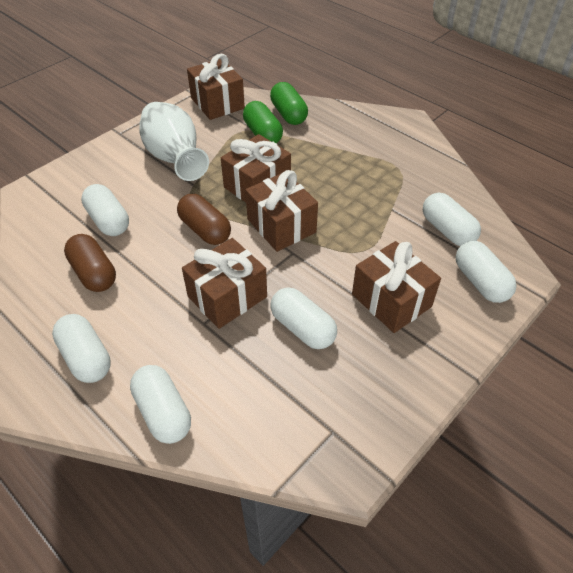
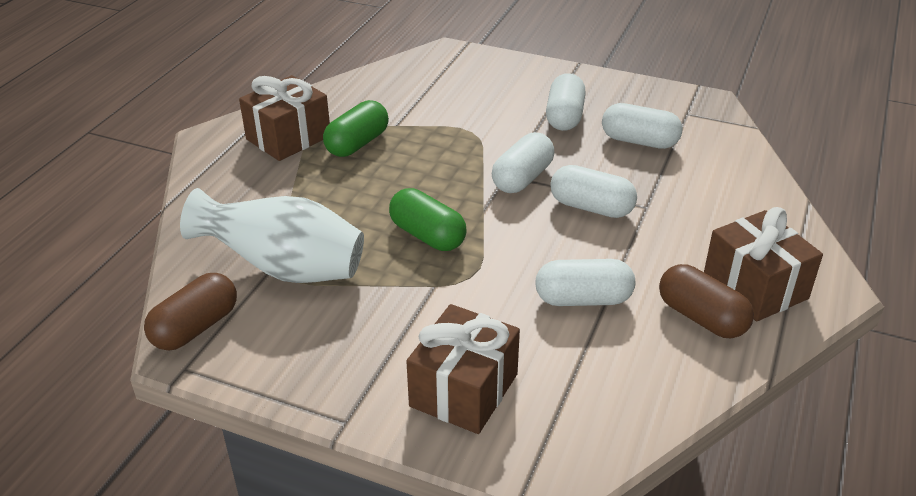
brown gift: 5 -> 3
white capsule: 6 -> 5

